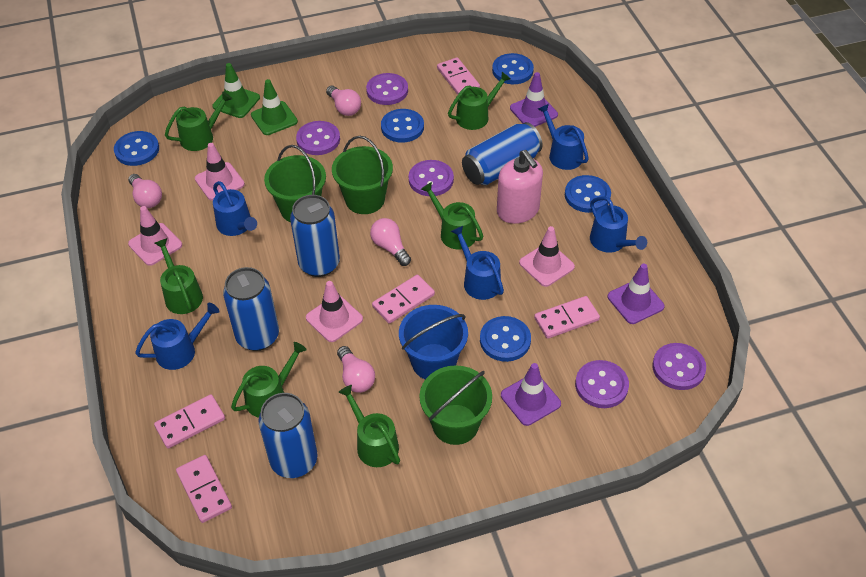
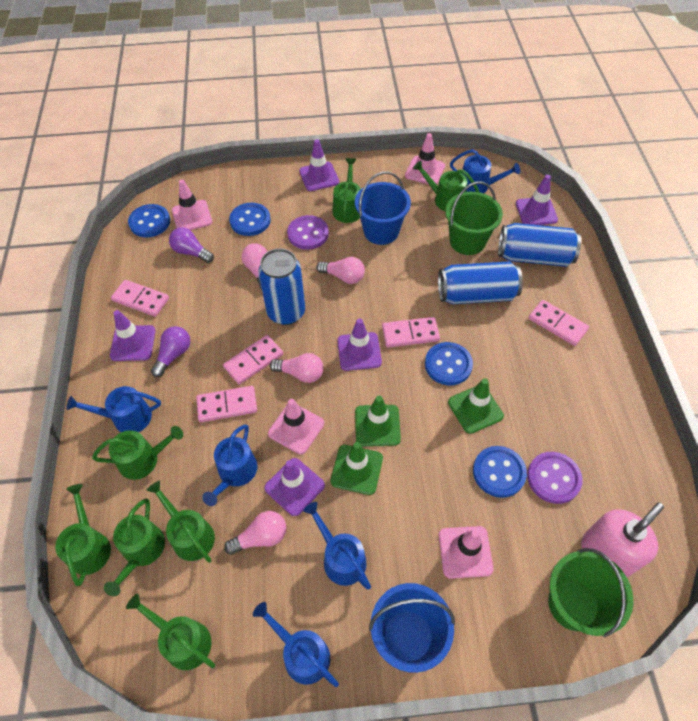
blue bucket: 1 -> 2
blue button: 5 -> 4
blue can: 4 -> 3
green bucket: 3 -> 2
green traffic cone: 2 -> 3
green watering can: 6 -> 7
purple button: 5 -> 2
purple light bulb: 0 -> 2
purple traffic cone: 3 -> 5

